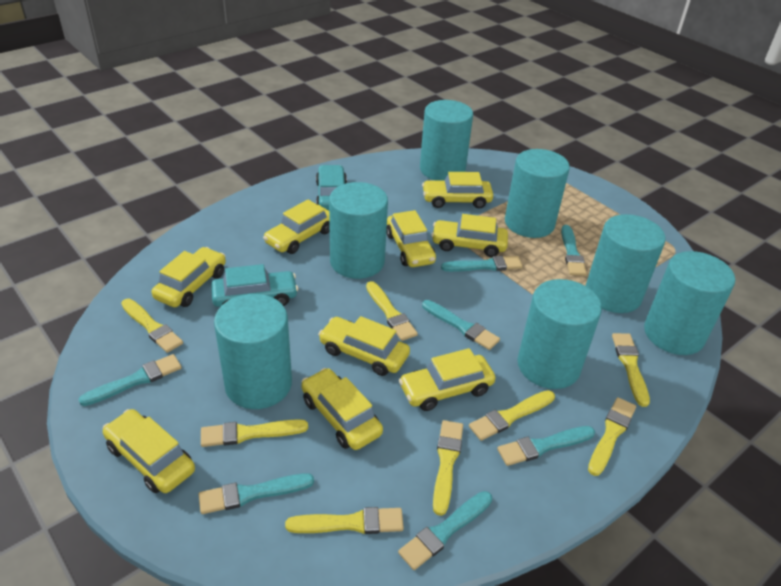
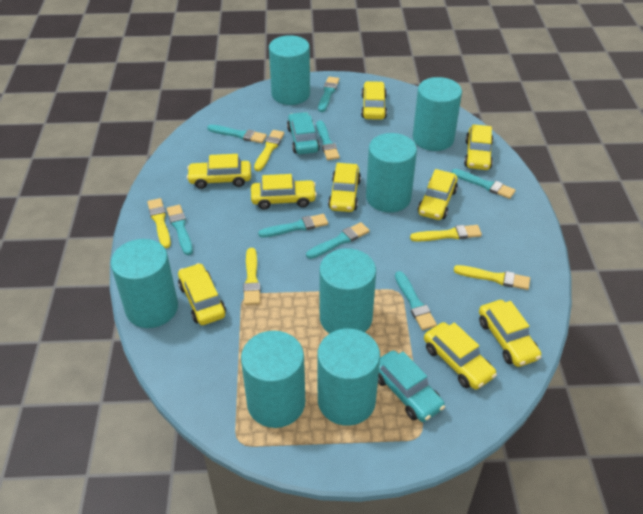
turquoise brush: 7 -> 8
yellow brush: 8 -> 5

